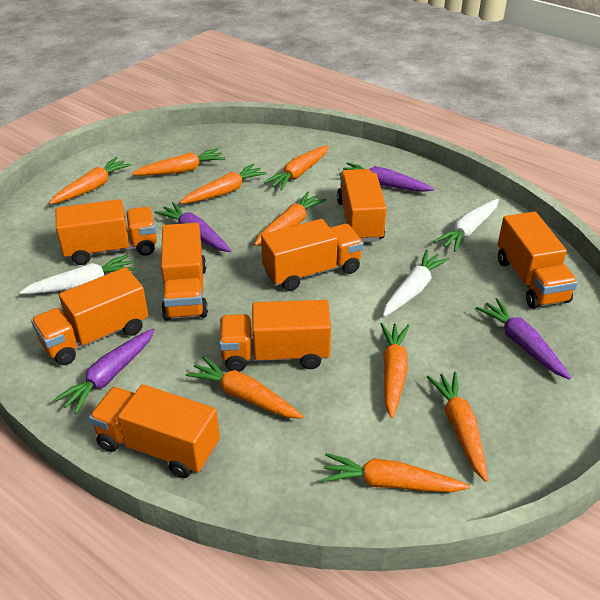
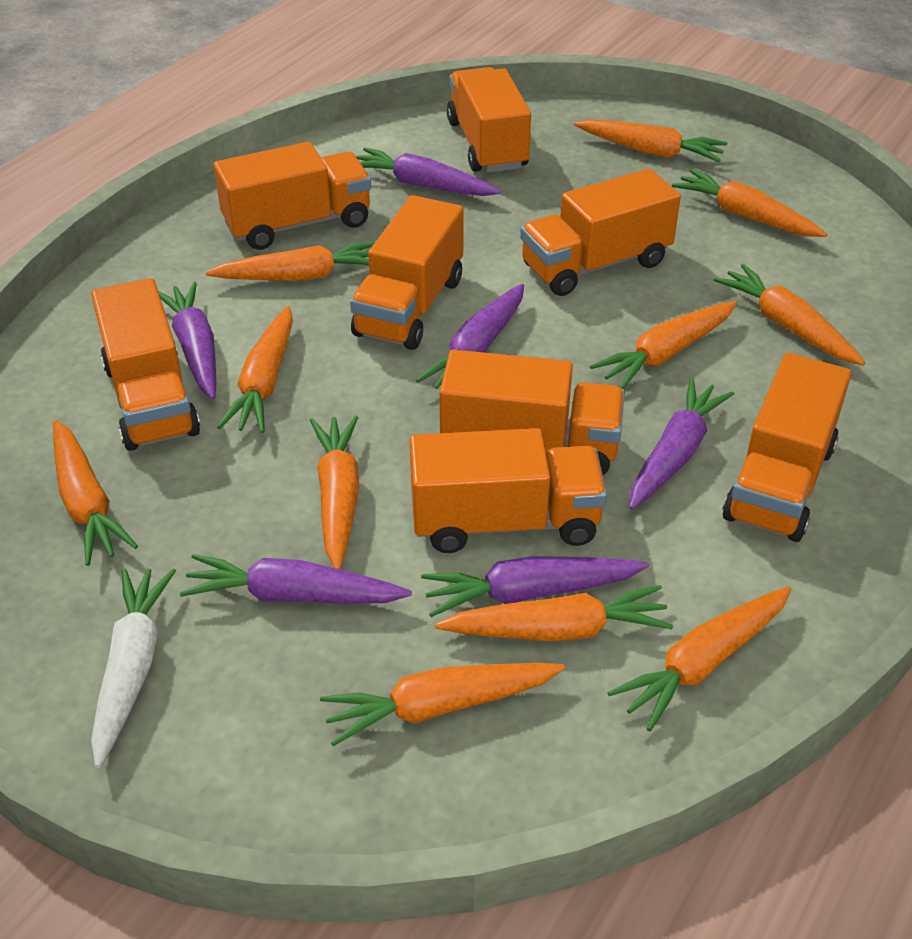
orange carrot: 9 -> 11
purple carrot: 4 -> 6
white carrot: 3 -> 1

